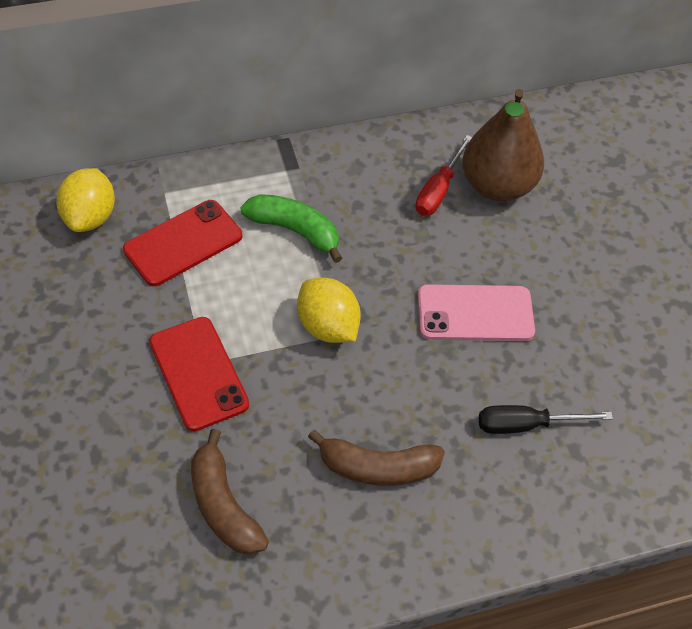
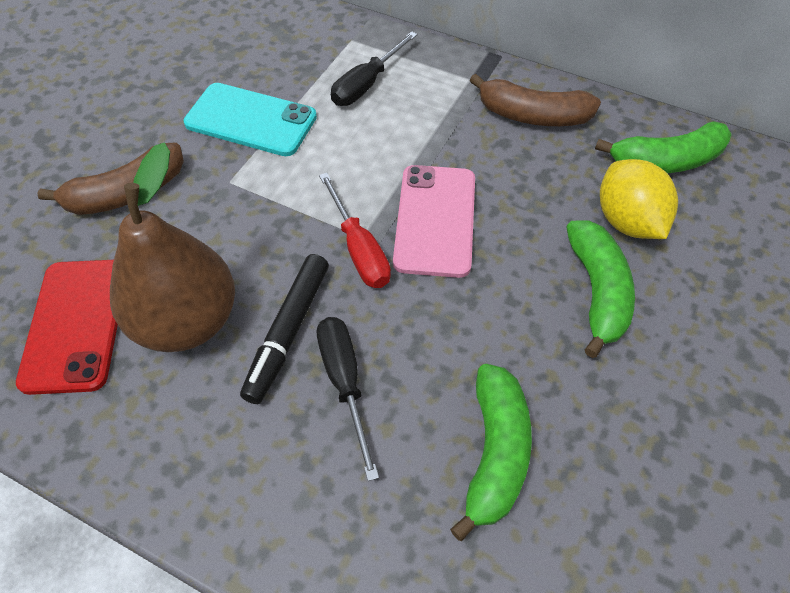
black marker: 0 -> 1
black screwdriver: 1 -> 2
green banana: 1 -> 3
red phone: 2 -> 1
turquoise phone: 0 -> 1
yellow lemon: 2 -> 1

